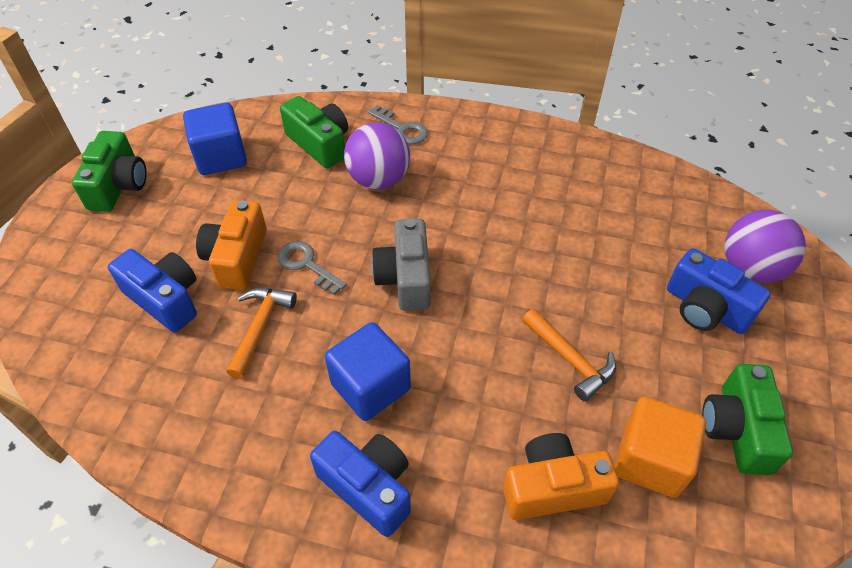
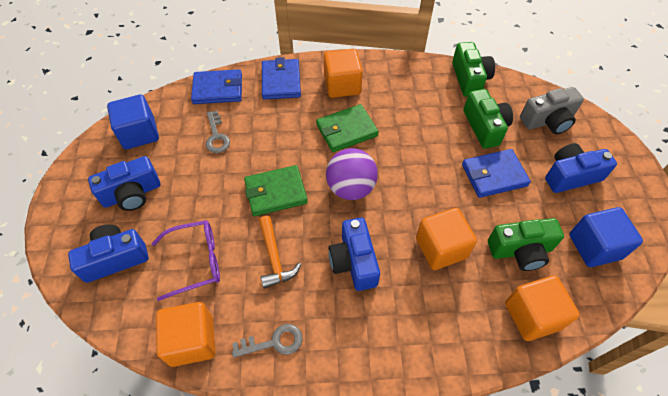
blue camera: 3 -> 4
blue wallet: 0 -> 3
green wallet: 0 -> 2
orange camera: 2 -> 0
orange cube: 1 -> 4
orange hammer: 2 -> 1
purple ball: 2 -> 1
purple glasses: 0 -> 1

